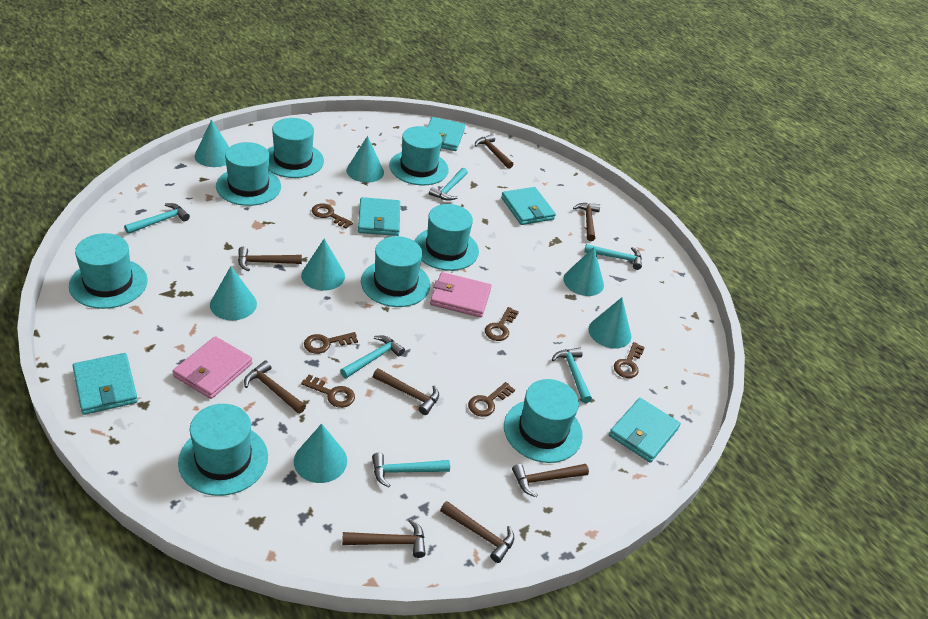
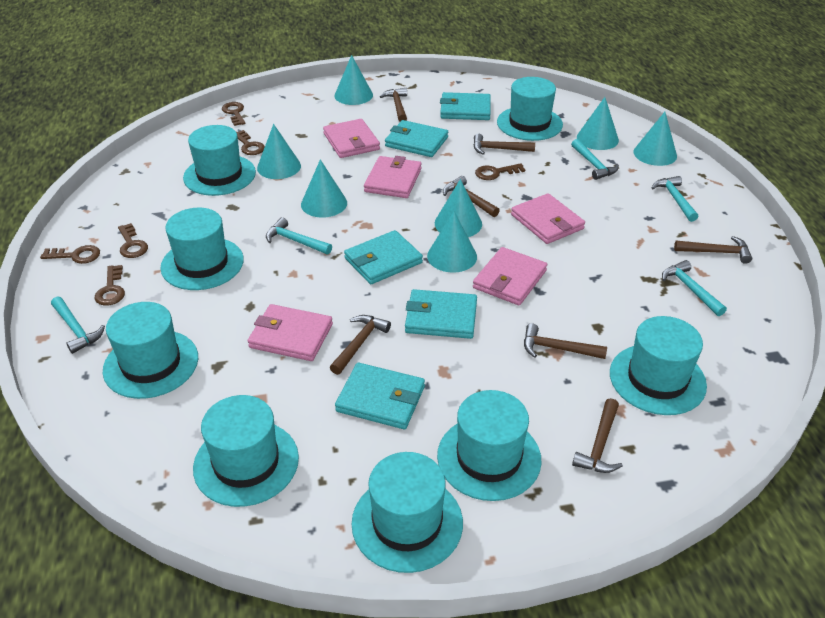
brown hammer: 8 -> 7
pink wallet: 2 -> 5
turquoise hammer: 6 -> 5

